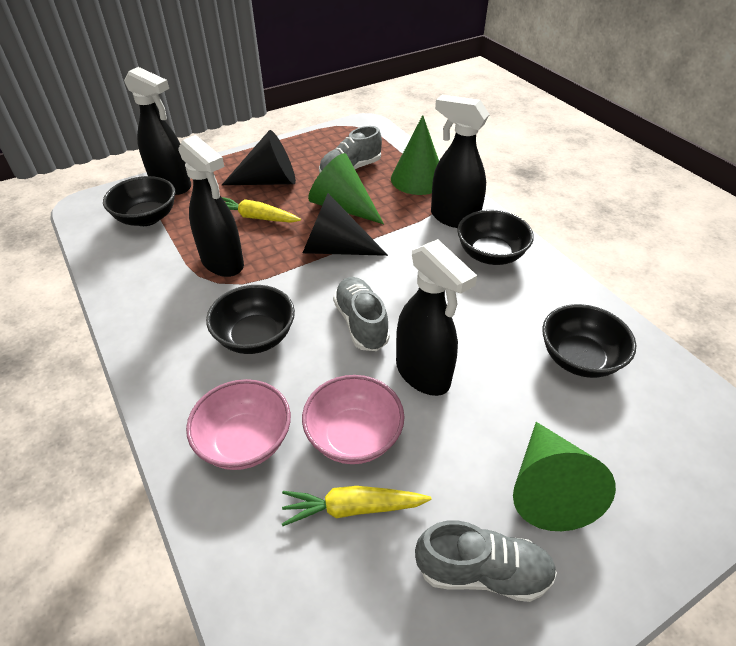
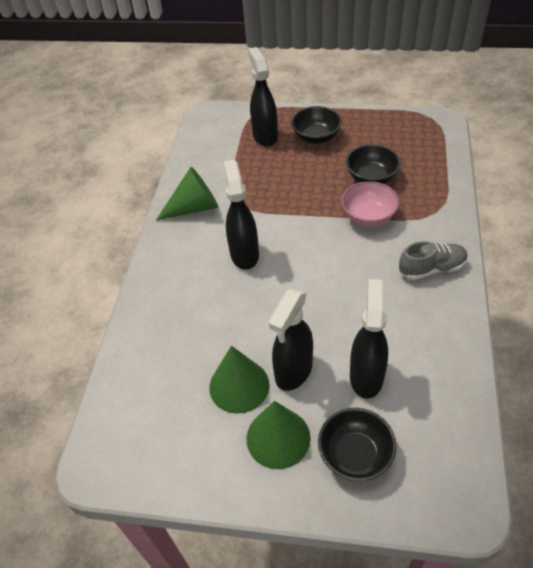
black bowl: 4 -> 3
black cone: 2 -> 0
grey shoe: 3 -> 1
pink bowl: 2 -> 1
yellow carrot: 2 -> 0

